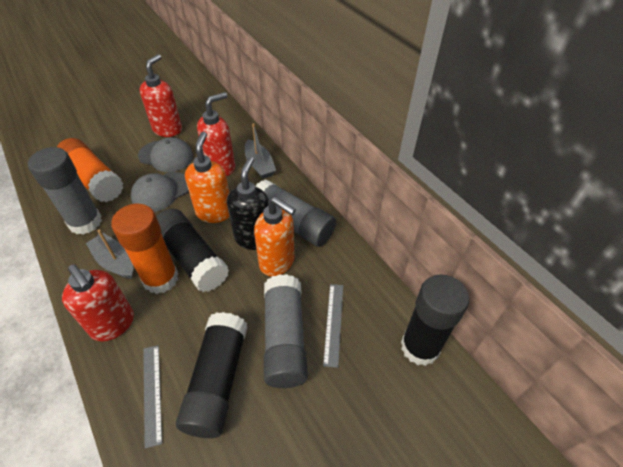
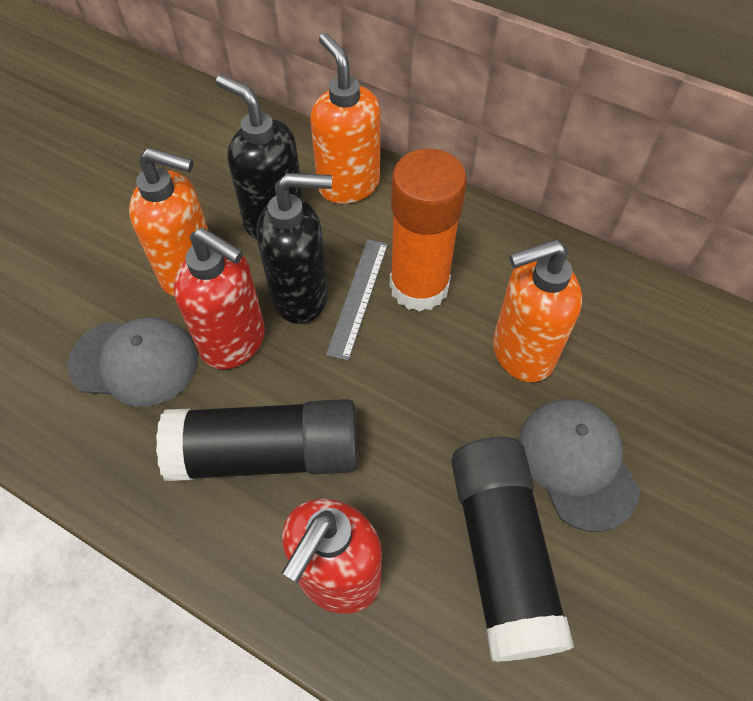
black glue stick: 3 -> 2
black soap dispenser: 1 -> 2
grey boat: 2 -> 0
grey glue stick: 3 -> 0
grey ruler: 2 -> 1
orange glue stick: 2 -> 1
orange soap dispenser: 2 -> 3
red soap dispenser: 3 -> 2

